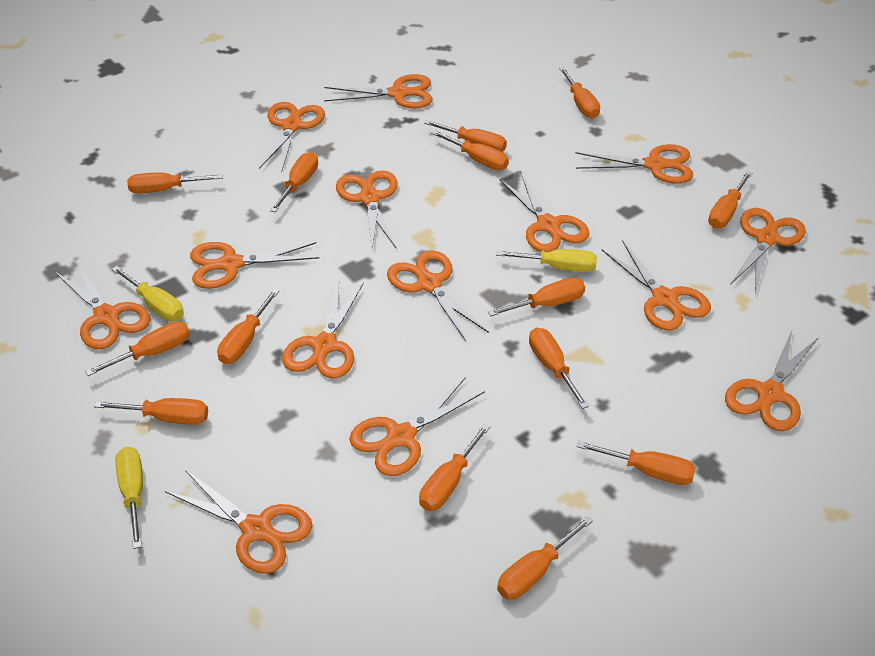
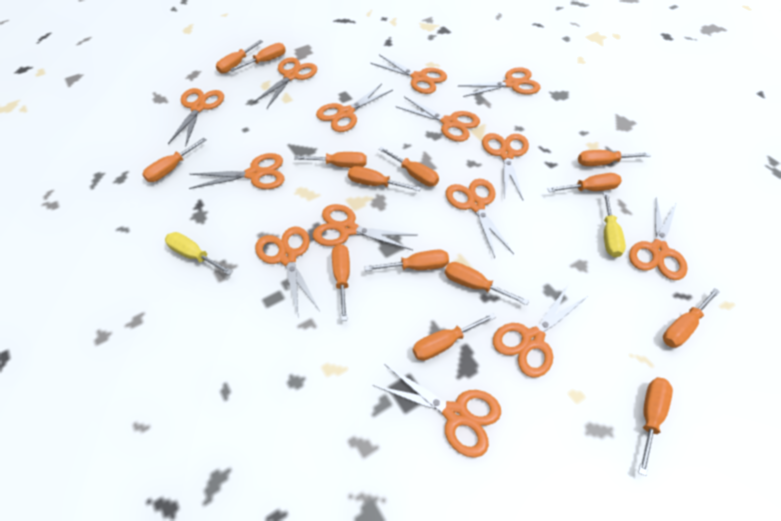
yellow screwdriver: 3 -> 2

